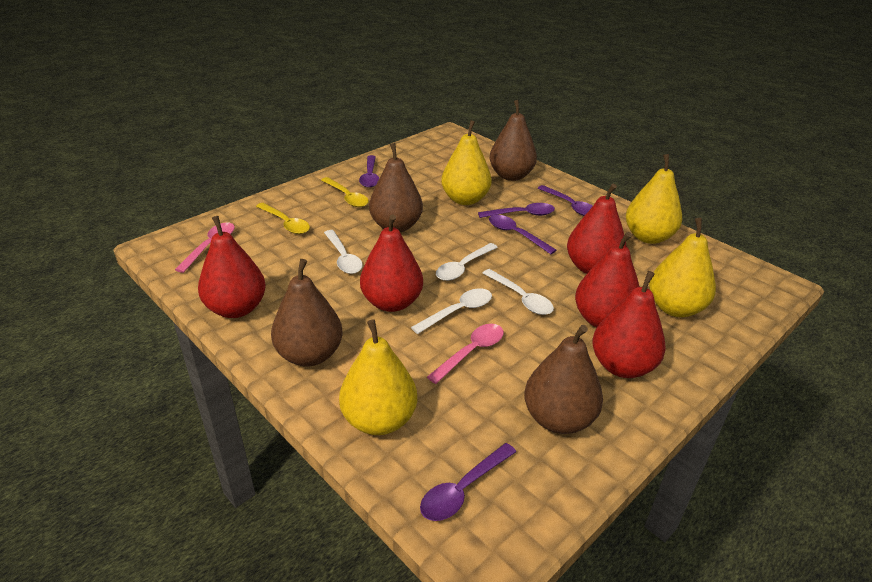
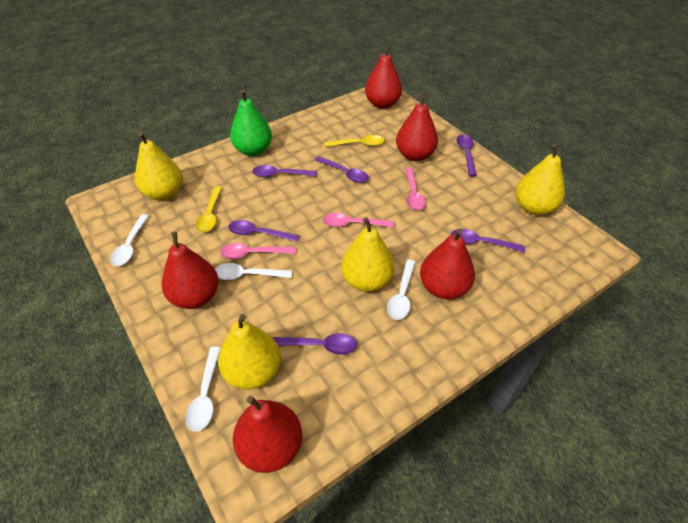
brown pear: 4 -> 0
green pear: 0 -> 1
pink spoon: 2 -> 3
purple spoon: 5 -> 6

